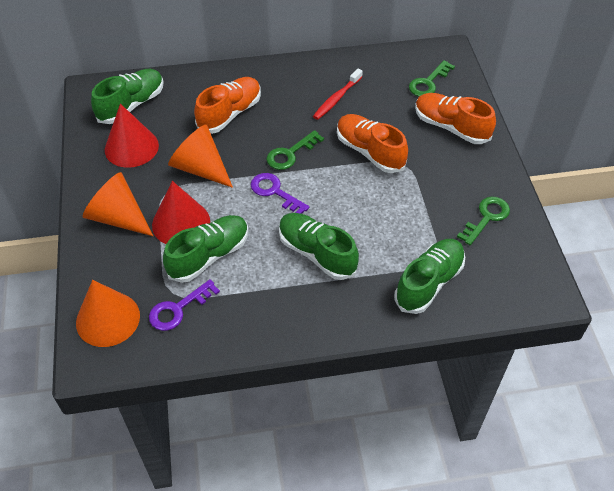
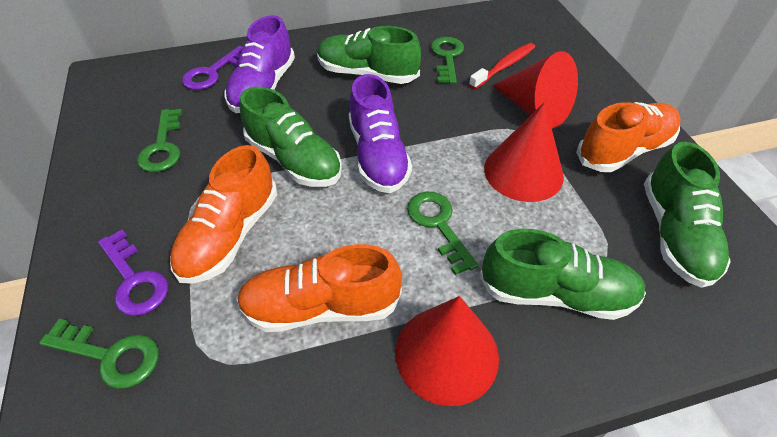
green key: 3 -> 4
orange cone: 3 -> 0
purple shoe: 0 -> 2
red cone: 2 -> 3

